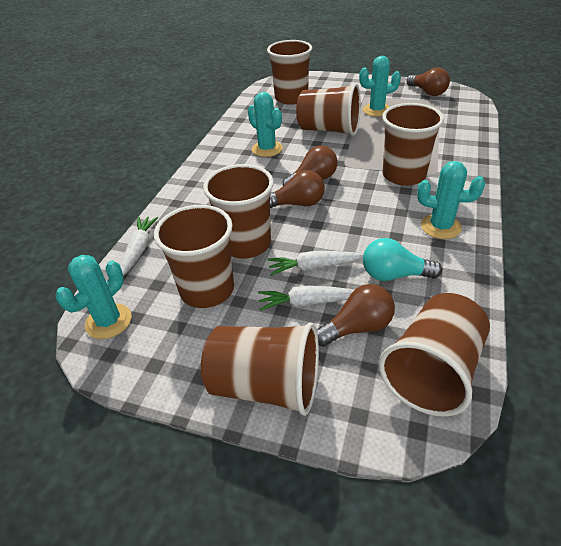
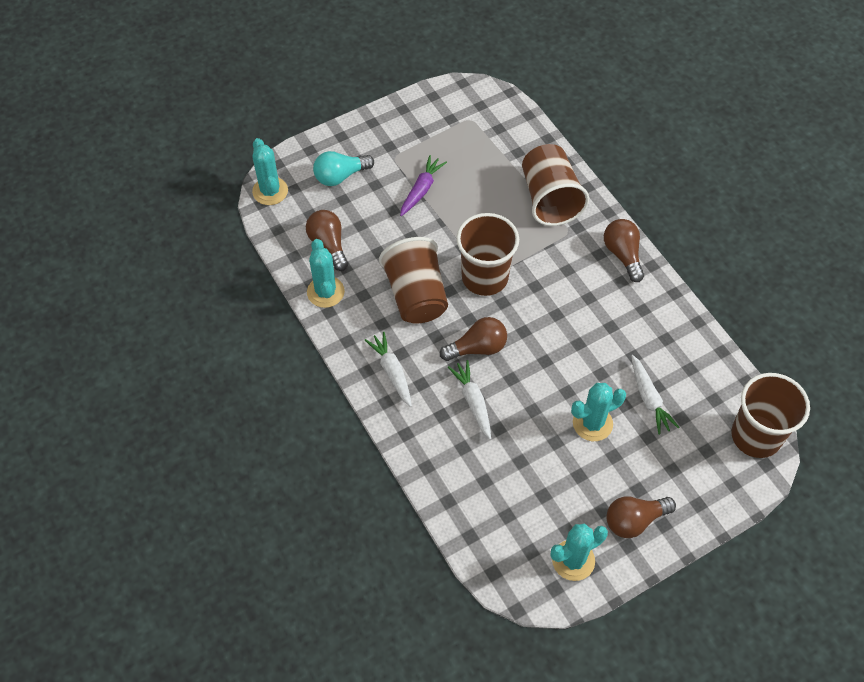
brown cup: 7 -> 4
purple carrot: 0 -> 1

